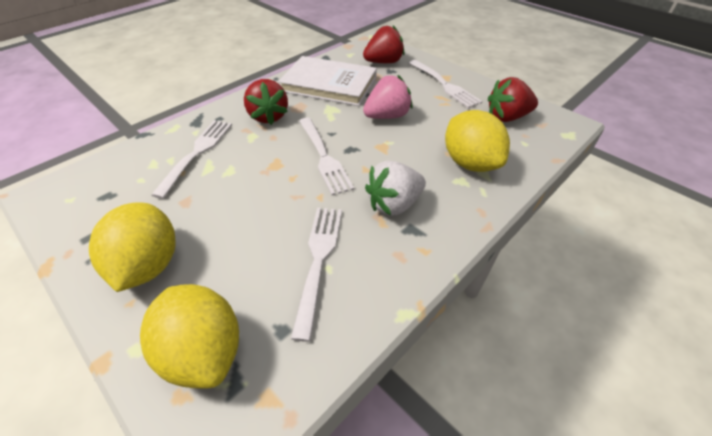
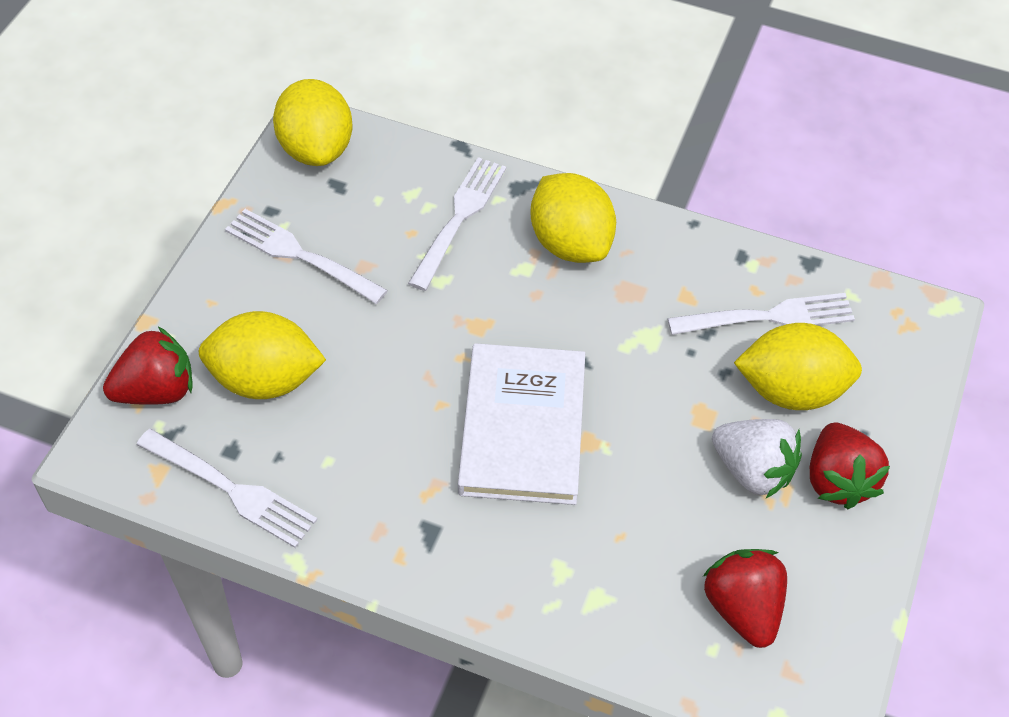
pink strawberry: 1 -> 0
yellow lemon: 3 -> 4

